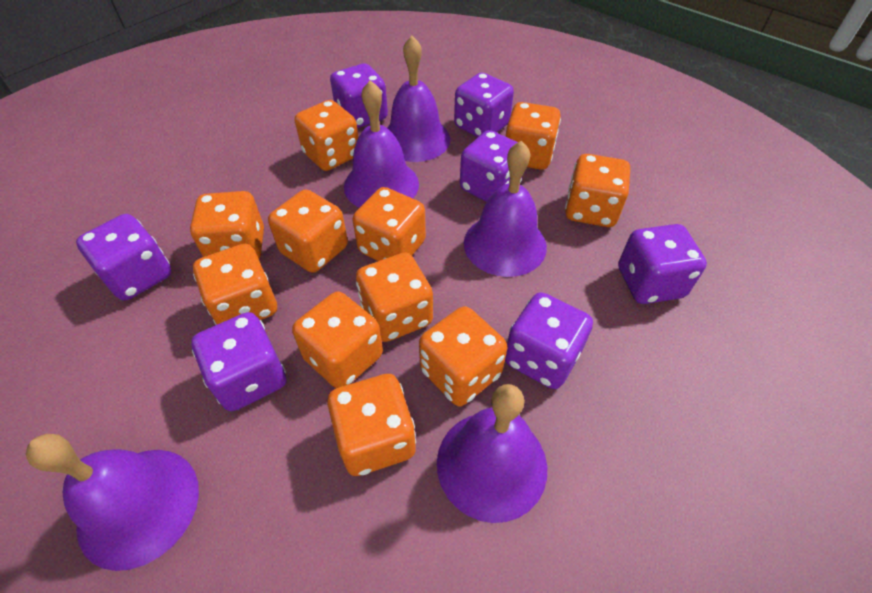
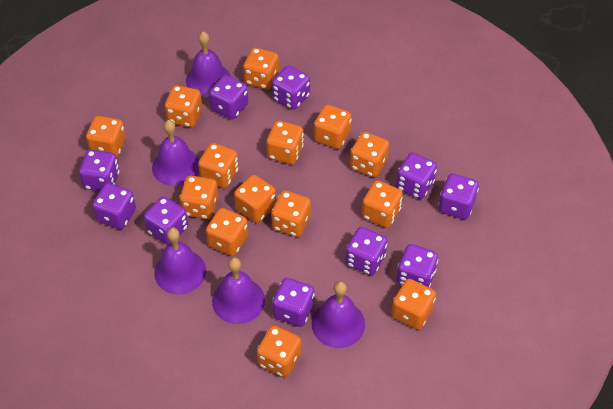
orange dice: 11 -> 14
purple dice: 7 -> 10

